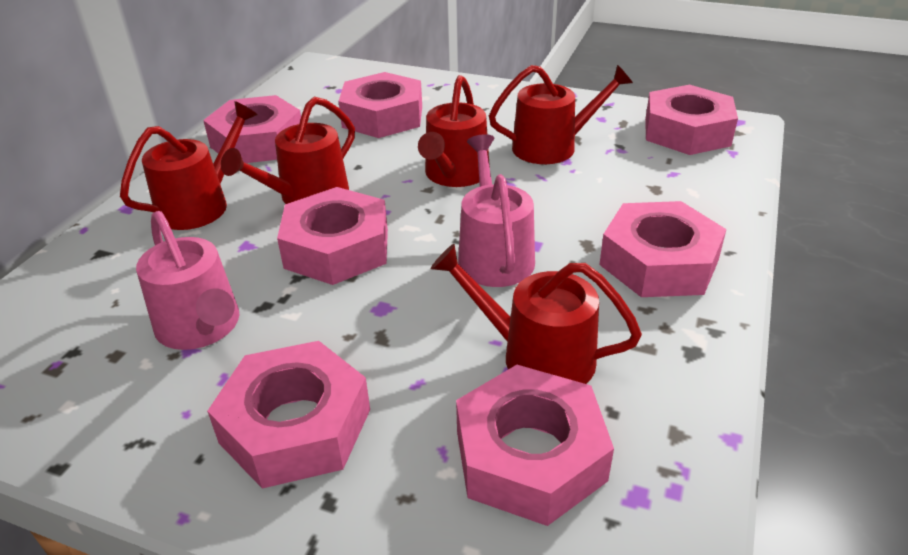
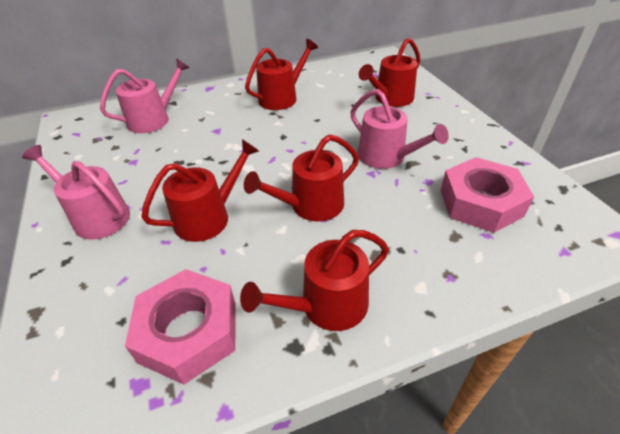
pink nut: 7 -> 2
pink watering can: 2 -> 3

